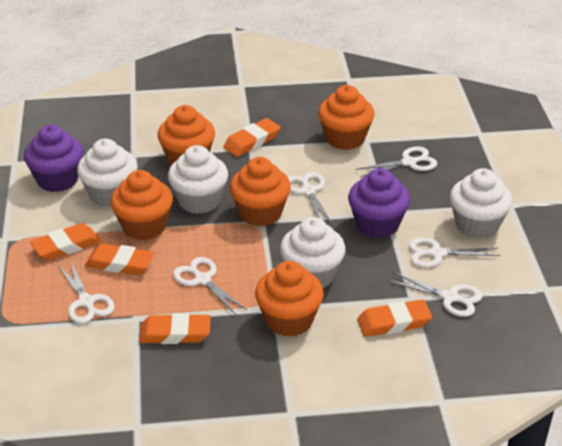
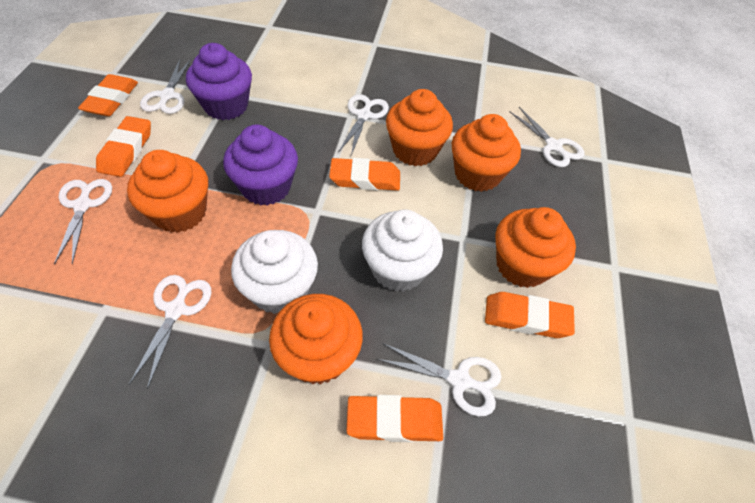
white cupcake: 4 -> 2

